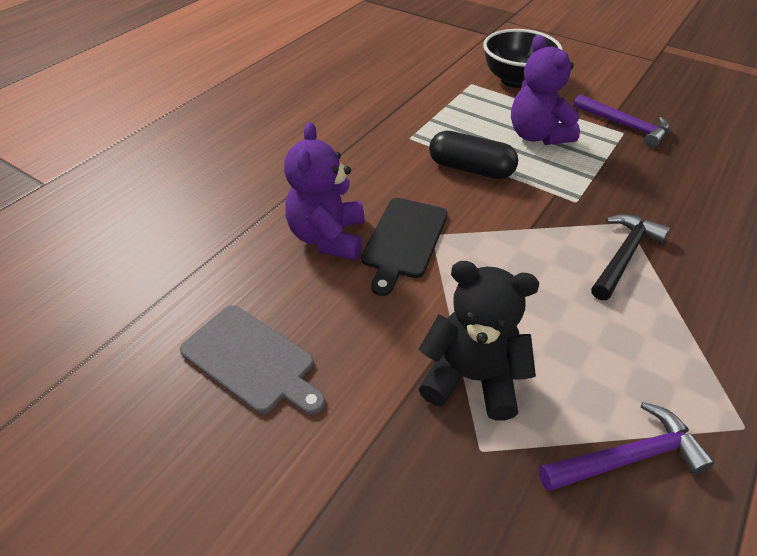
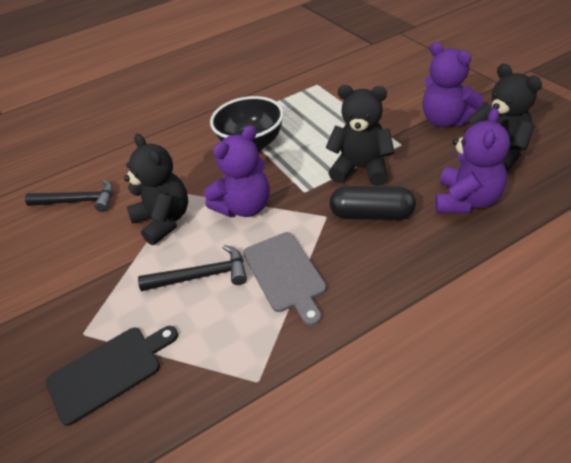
black hammer: 1 -> 2
black teddy bear: 1 -> 3
purple hammer: 2 -> 0
purple teddy bear: 2 -> 3

